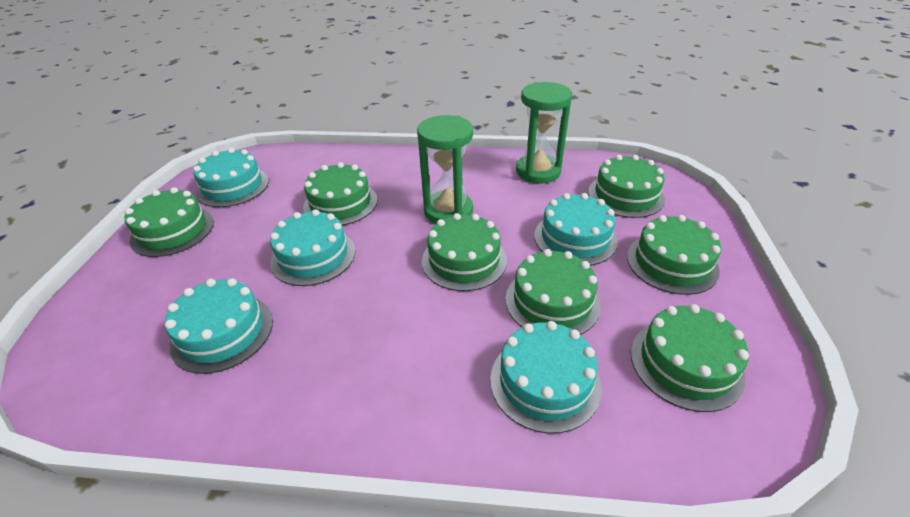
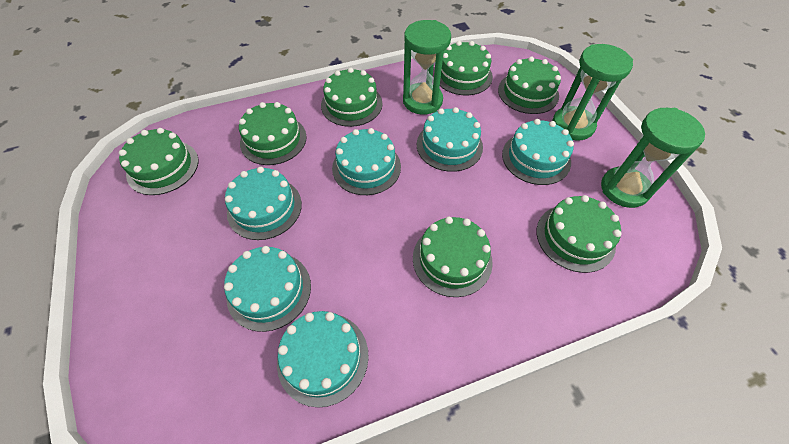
green hourglass: 2 -> 3
turquoise cake: 5 -> 6

